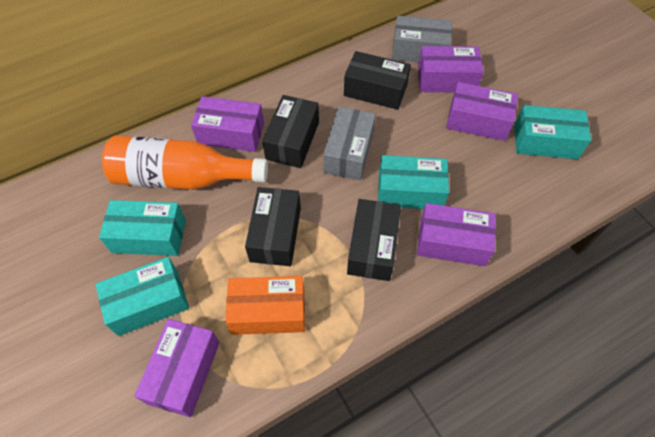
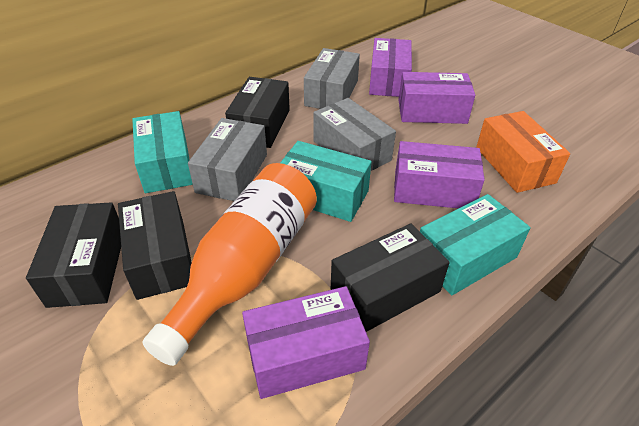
grey box: 2 -> 3
purple box: 5 -> 4
turquoise box: 4 -> 3

